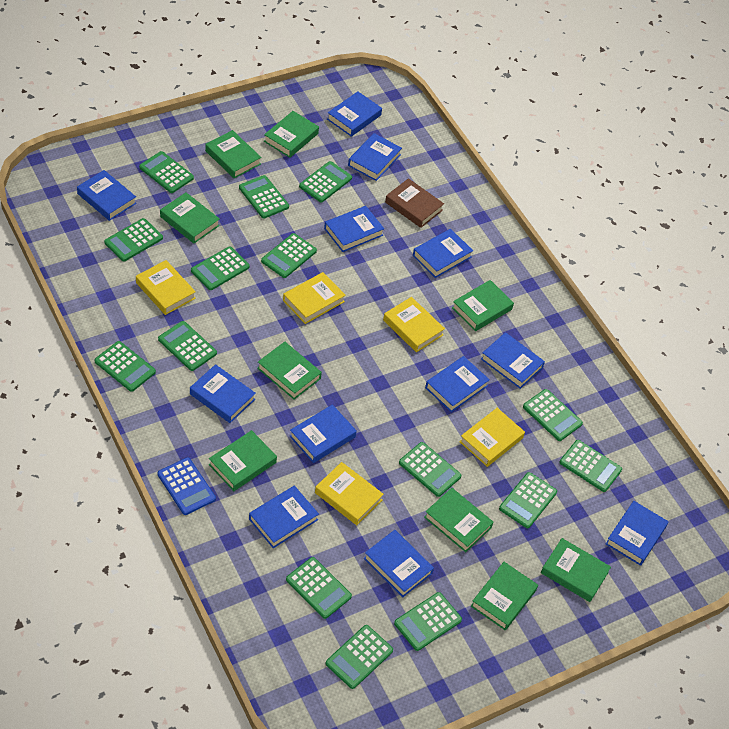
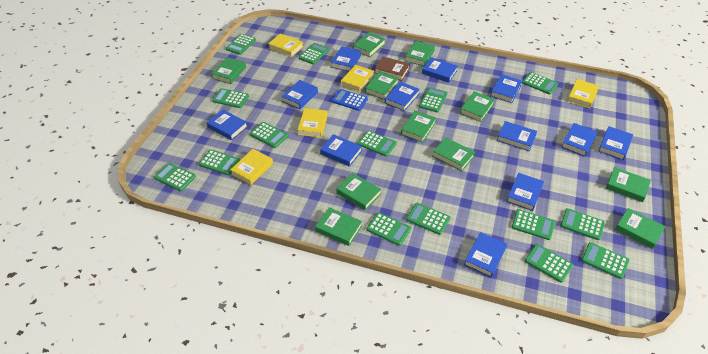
green book: 9 -> 11

